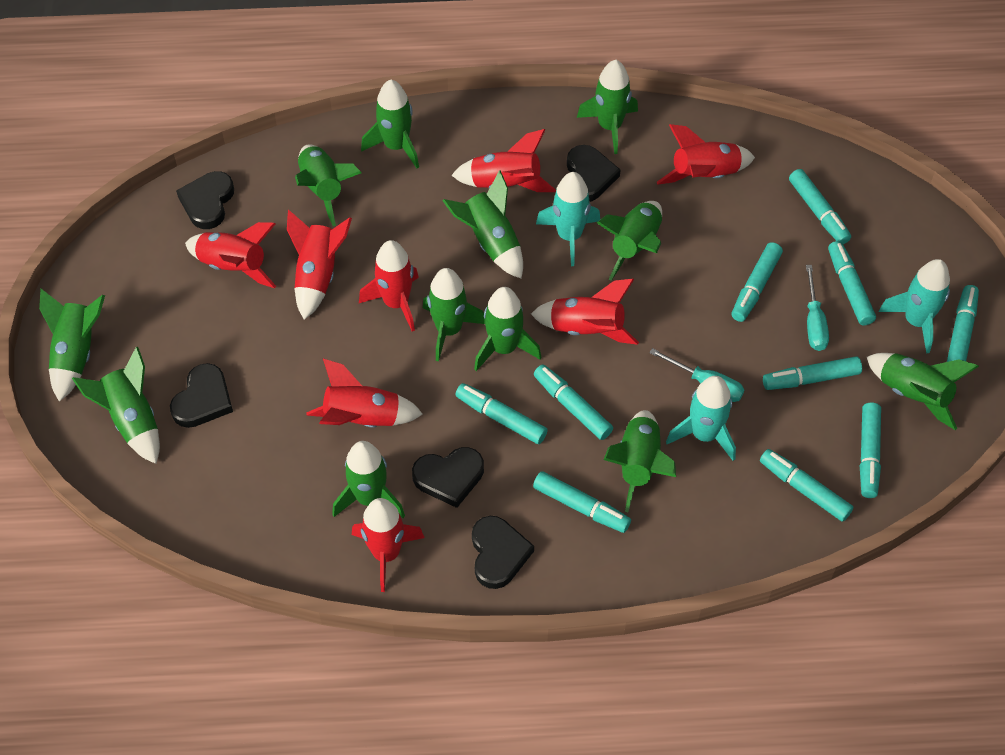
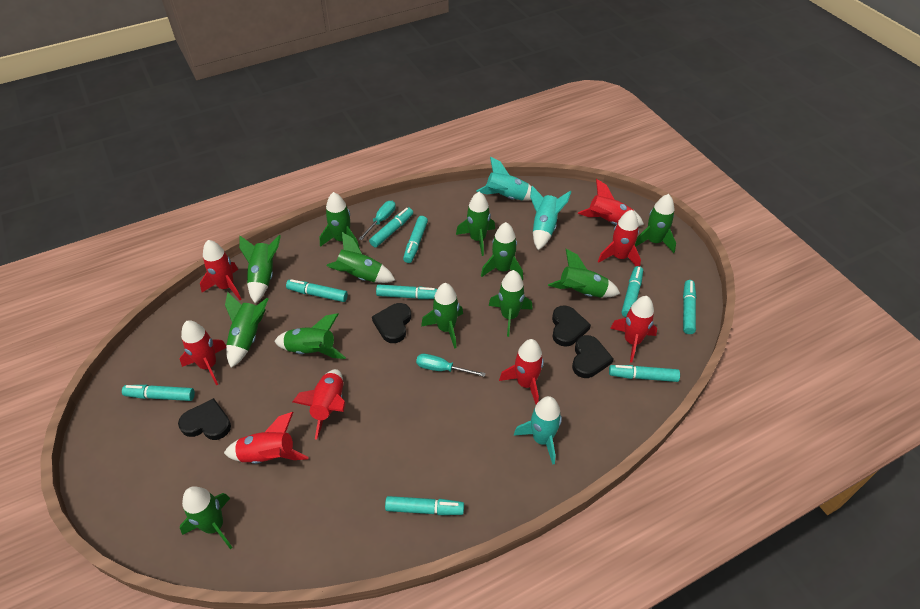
black heart: 5 -> 4
turquoise marker: 10 -> 9

